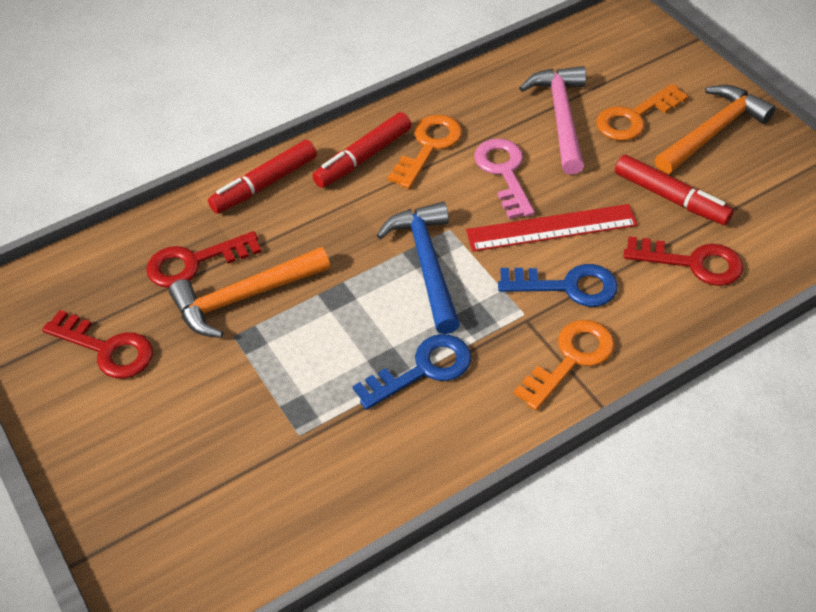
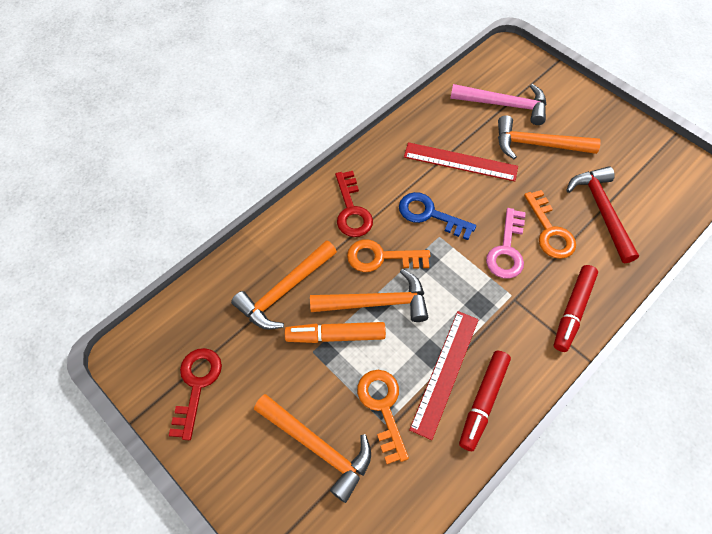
blue hammer: 1 -> 0
blue key: 2 -> 1
orange hammer: 2 -> 4
orange marker: 0 -> 1
red hammer: 0 -> 1
red key: 3 -> 2
red marker: 3 -> 2
red ruler: 1 -> 2

